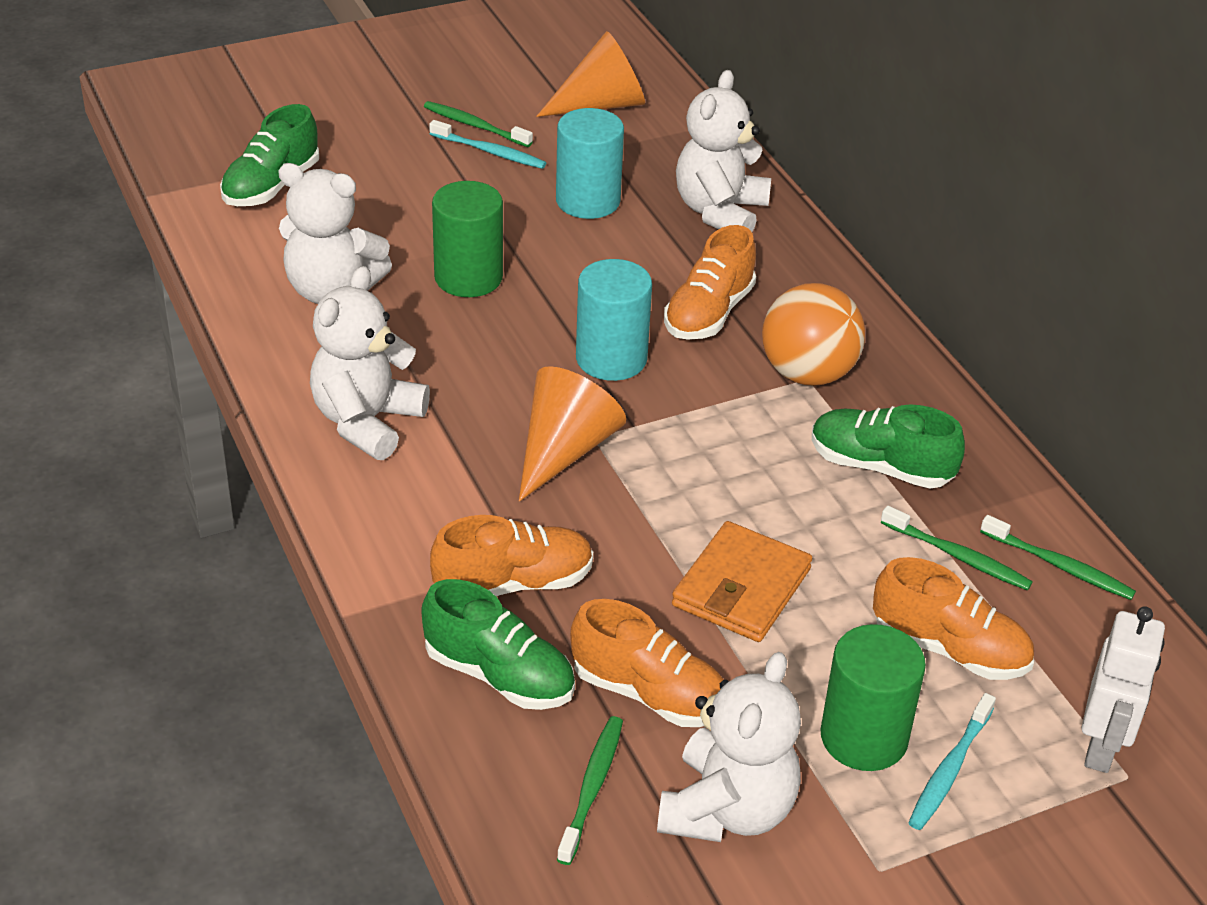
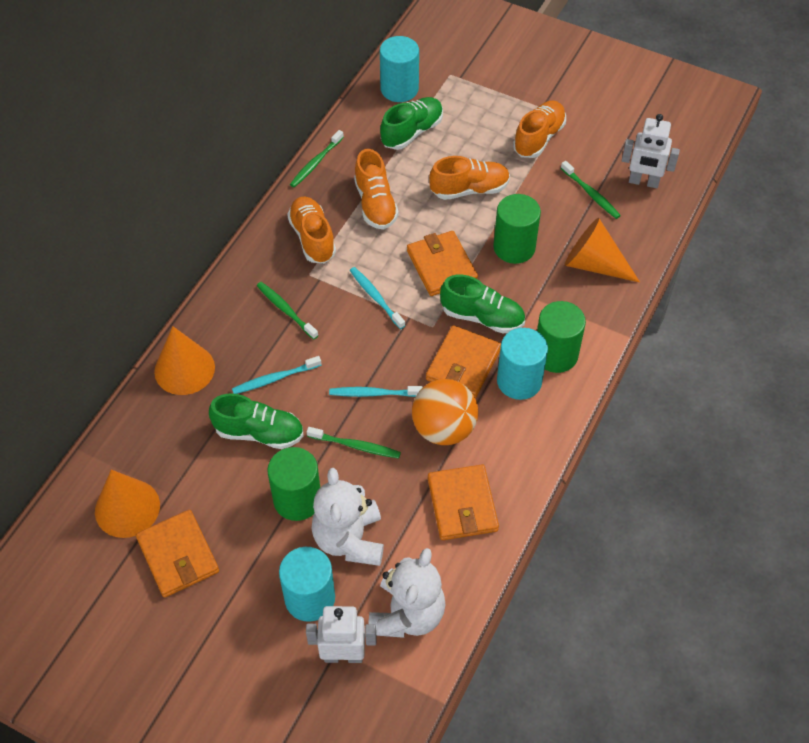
green cylinder: 2 -> 3
orange cone: 2 -> 3
orange wallet: 1 -> 4
turquoise cylinder: 2 -> 3
turquoise toothbrush: 2 -> 3
white robot: 1 -> 2
white teddy bear: 4 -> 2

